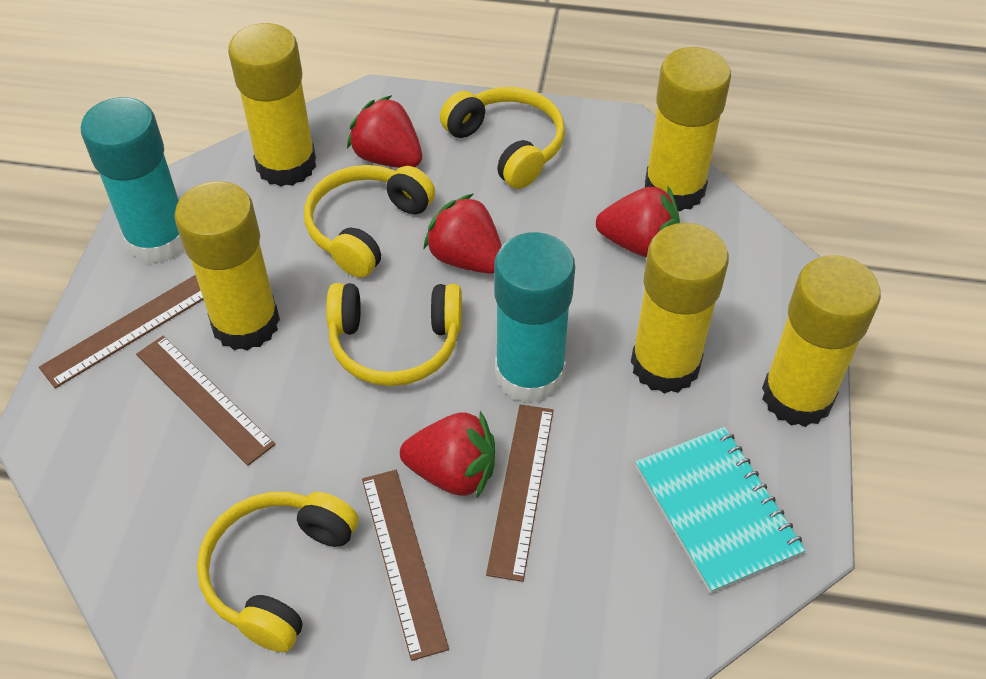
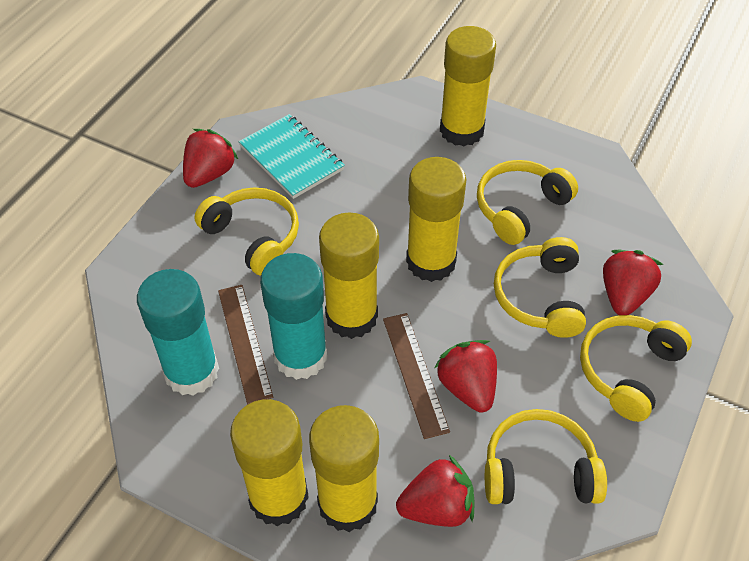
brown ruler: 4 -> 2
yellow headphones: 4 -> 5

